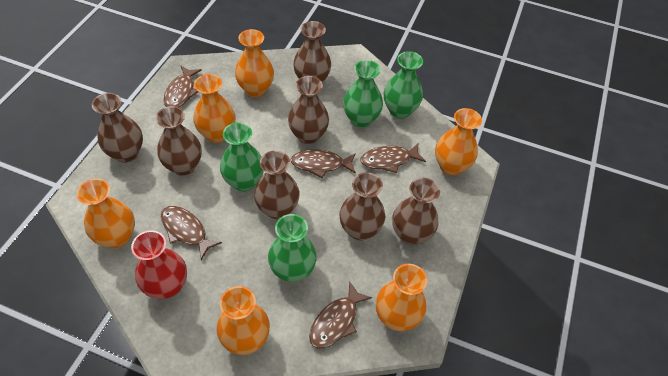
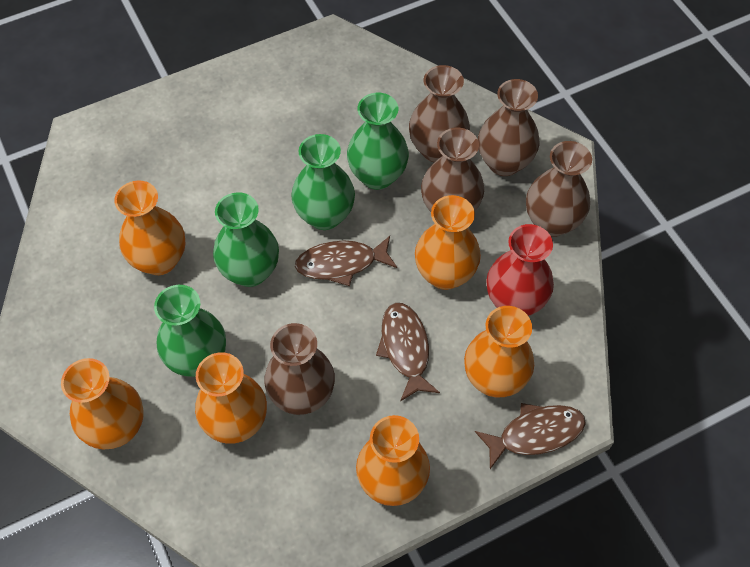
brown fish: 5 -> 3
brown vase: 7 -> 5

